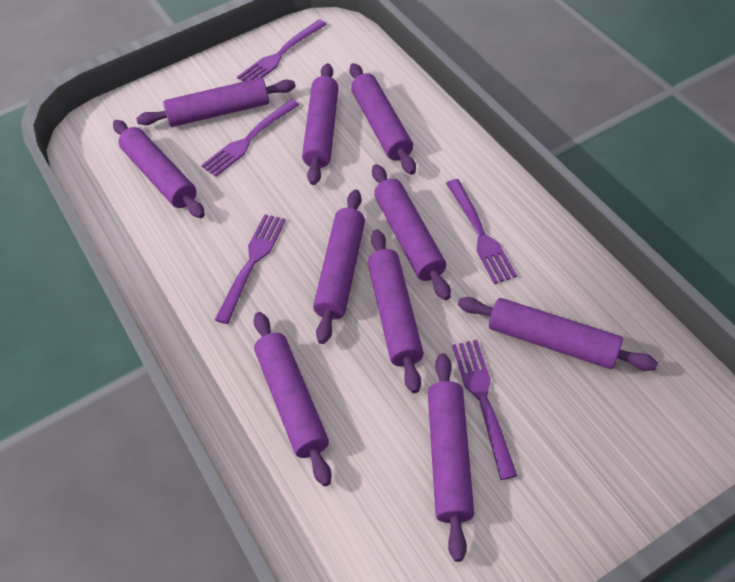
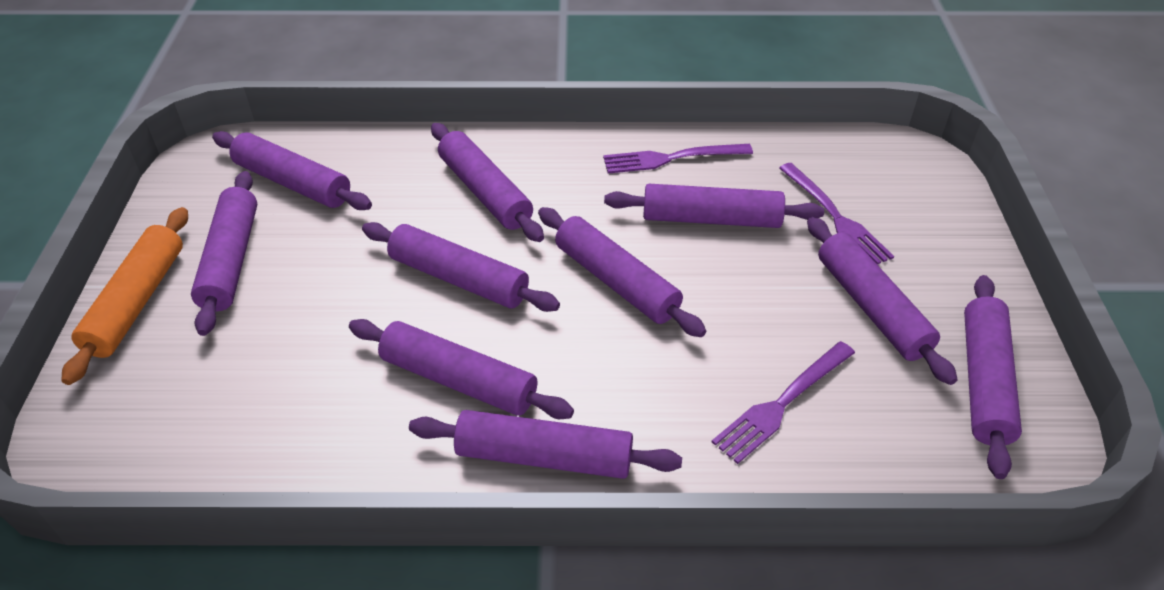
orange rolling pin: 0 -> 1
purple fork: 5 -> 3

